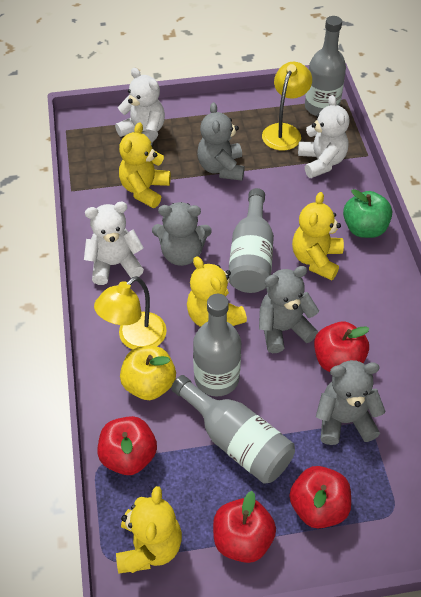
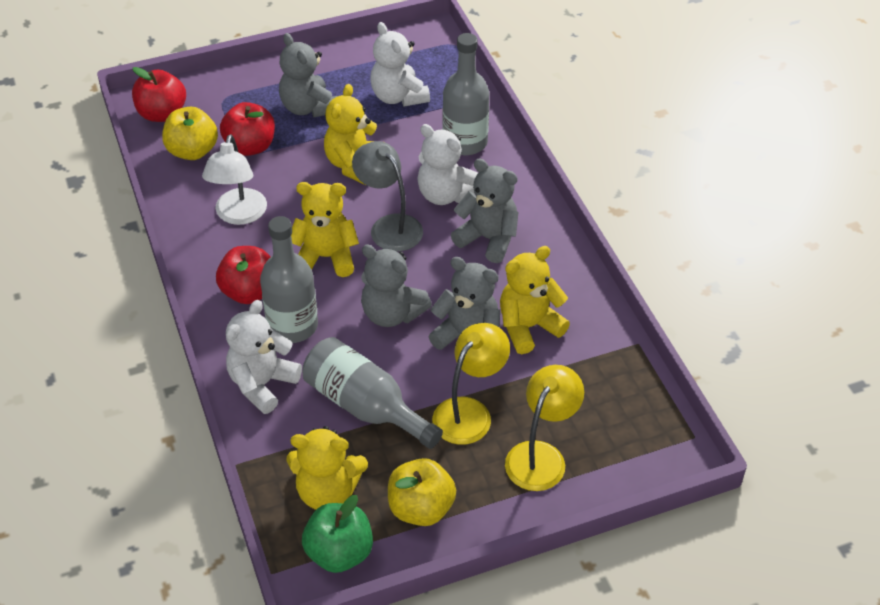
grey bottle: 4 -> 3
grey lamp: 0 -> 1
red apple: 4 -> 3
white lamp: 0 -> 1
yellow apple: 1 -> 2

